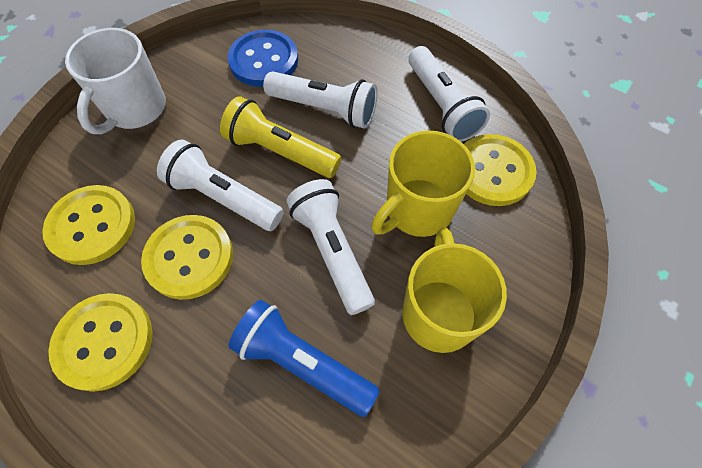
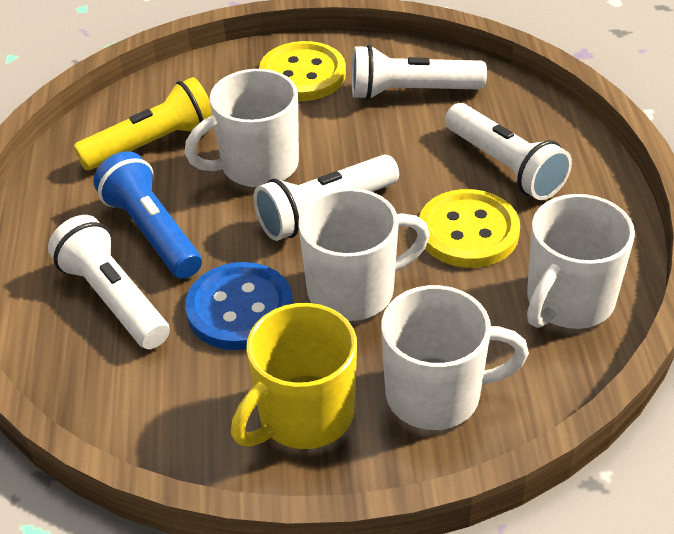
white mug: 1 -> 4
yellow button: 4 -> 2
yellow mug: 2 -> 1

